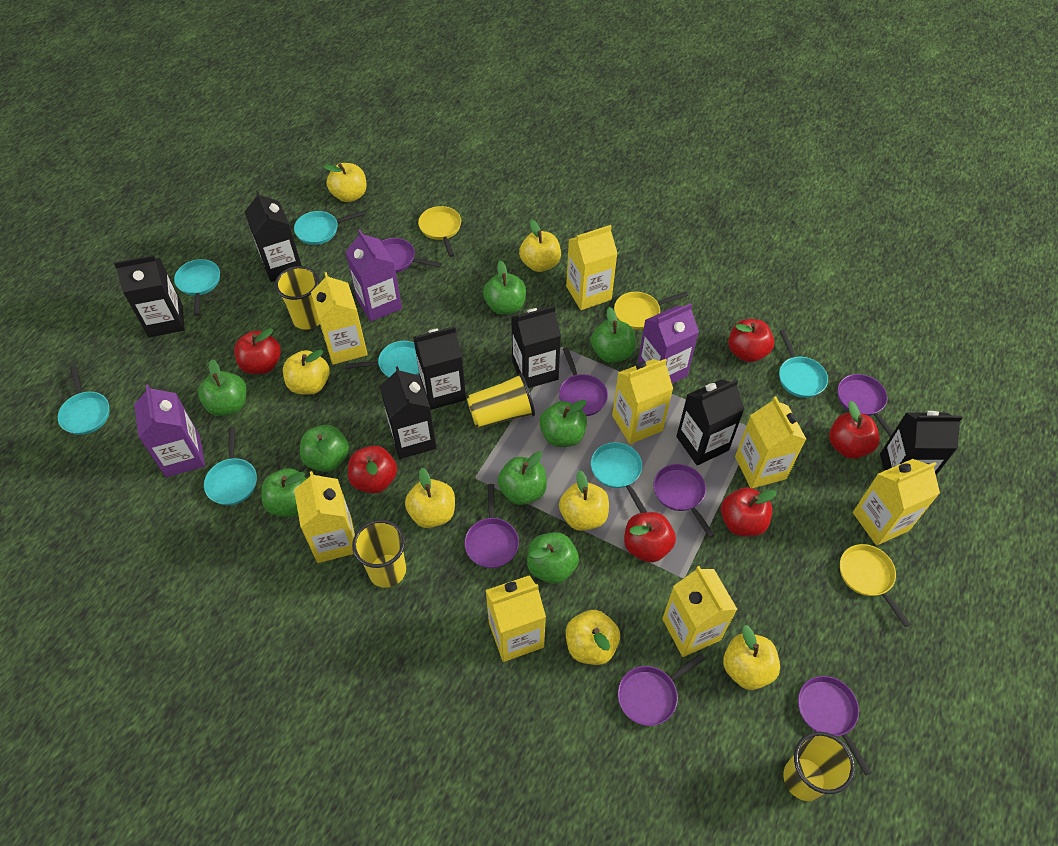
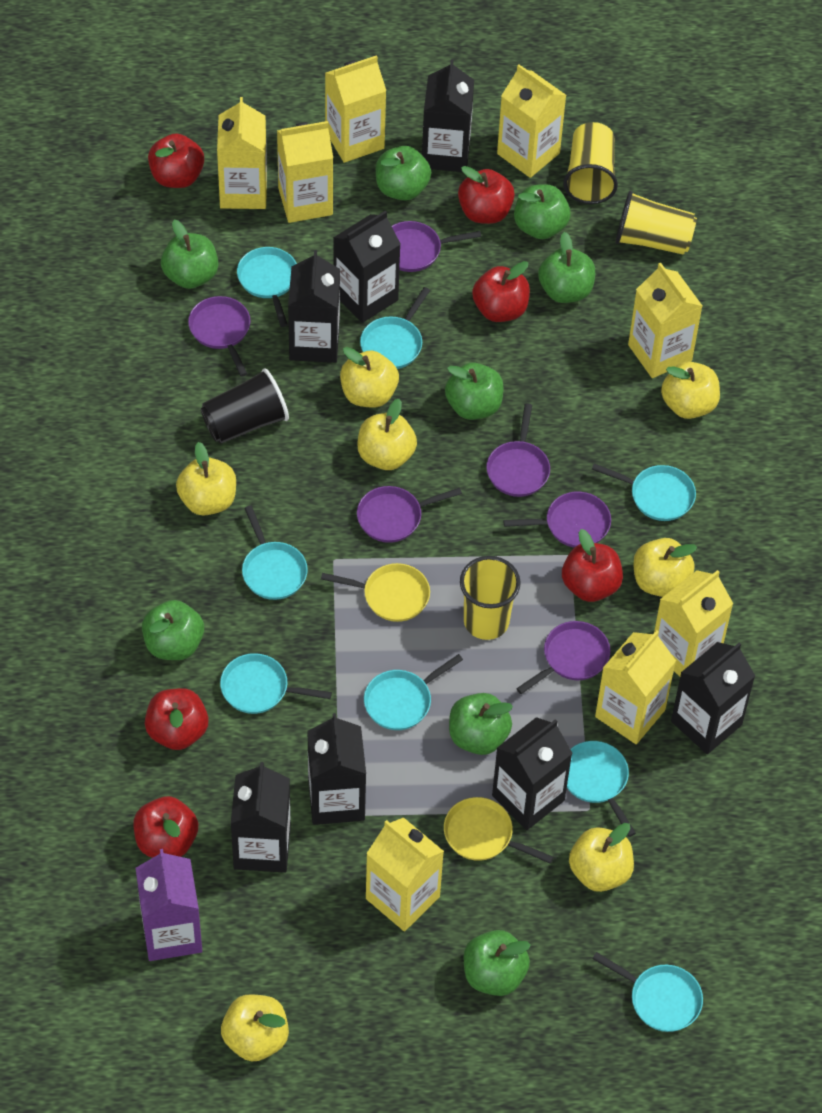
black cup: 0 -> 1
purple carton: 3 -> 1
purple pan: 7 -> 6
turquoise pan: 7 -> 8
yellow cup: 4 -> 3
yellow pan: 3 -> 2

